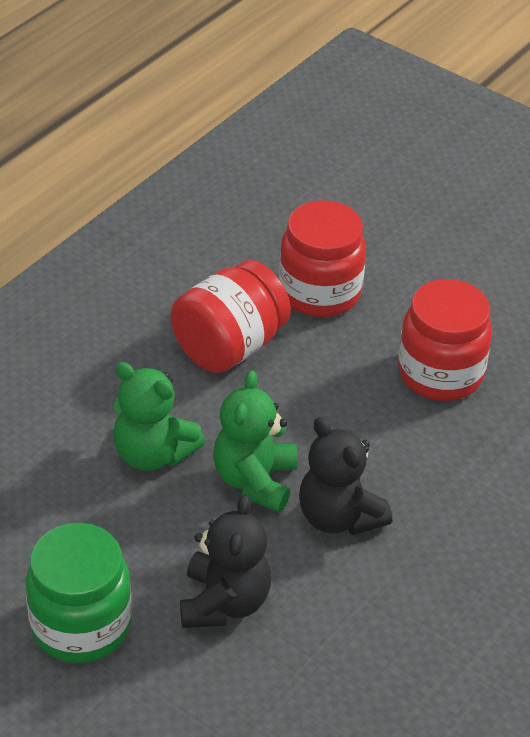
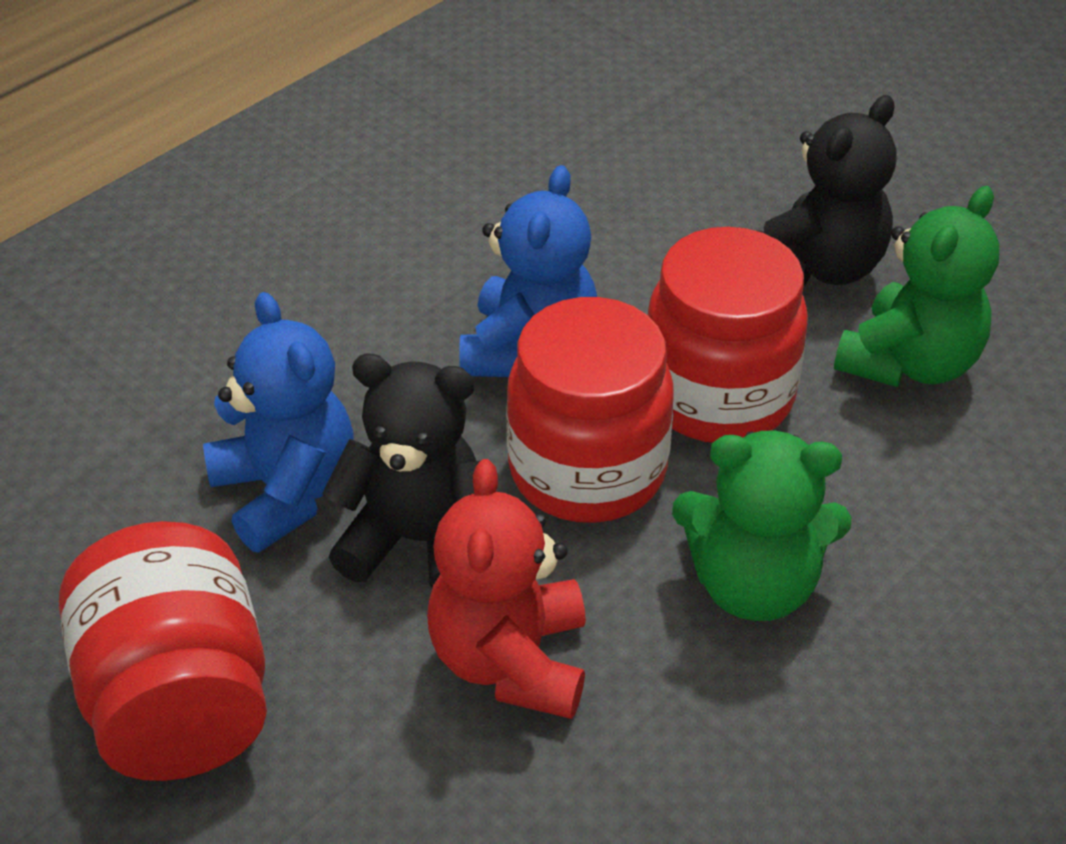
blue teddy bear: 0 -> 2
green jar: 1 -> 0
red teddy bear: 0 -> 1

